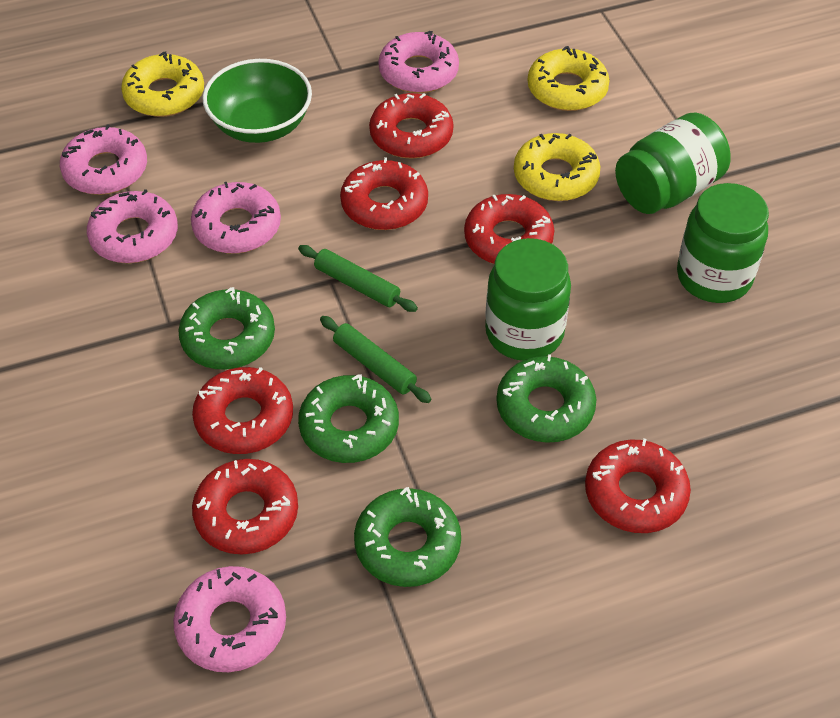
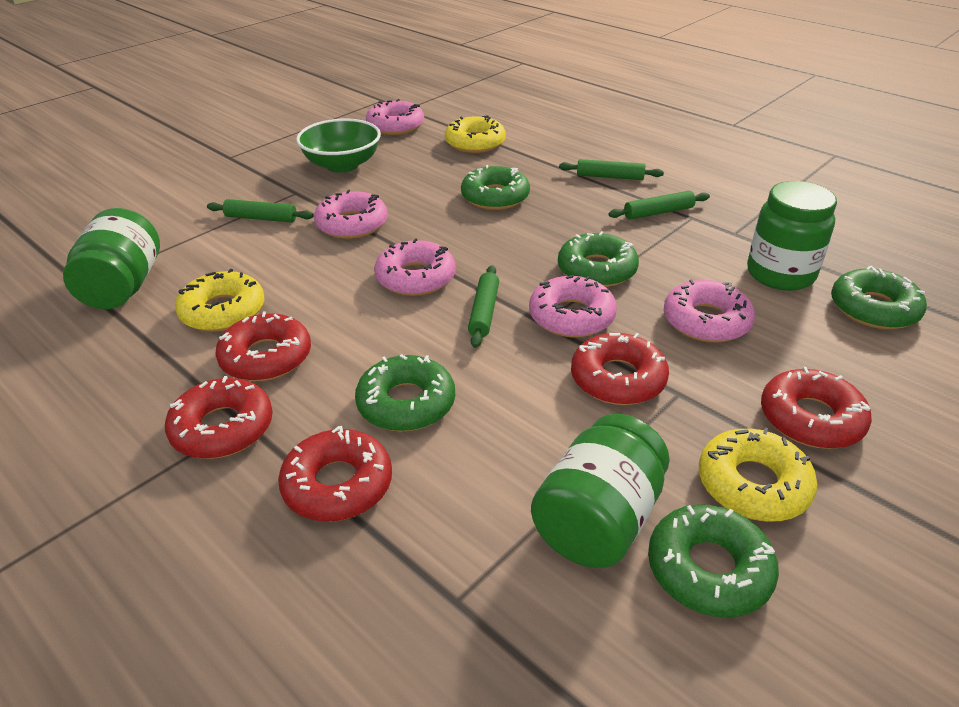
green donut: 4 -> 5
green rolling pin: 2 -> 4
red donut: 6 -> 5

